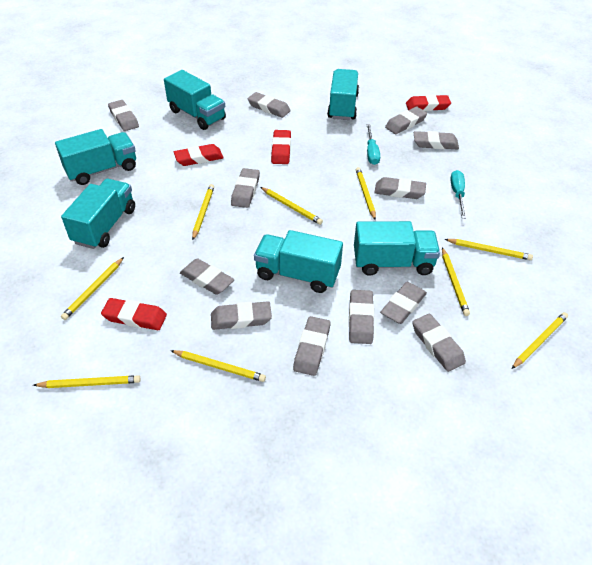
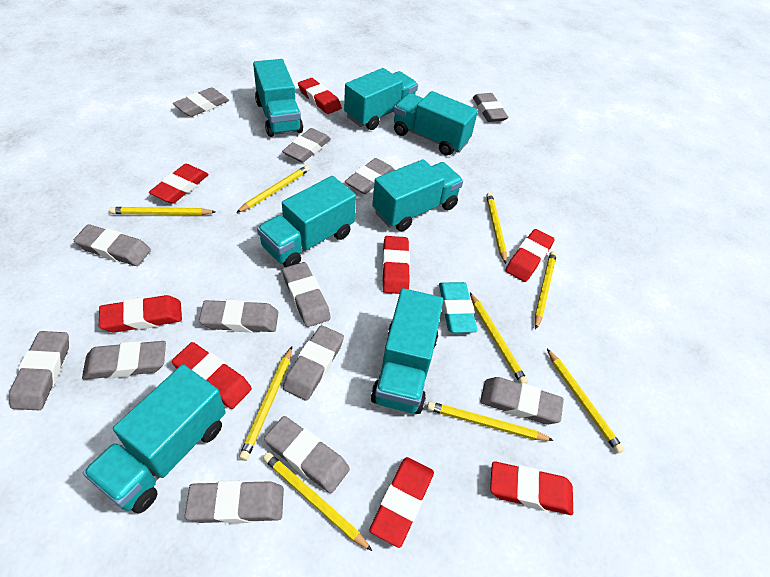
grey eraser: 12 -> 13
red eraser: 4 -> 8
turquoise eraser: 0 -> 1
turquoise screwdriver: 2 -> 0
turquoise truck: 6 -> 7

